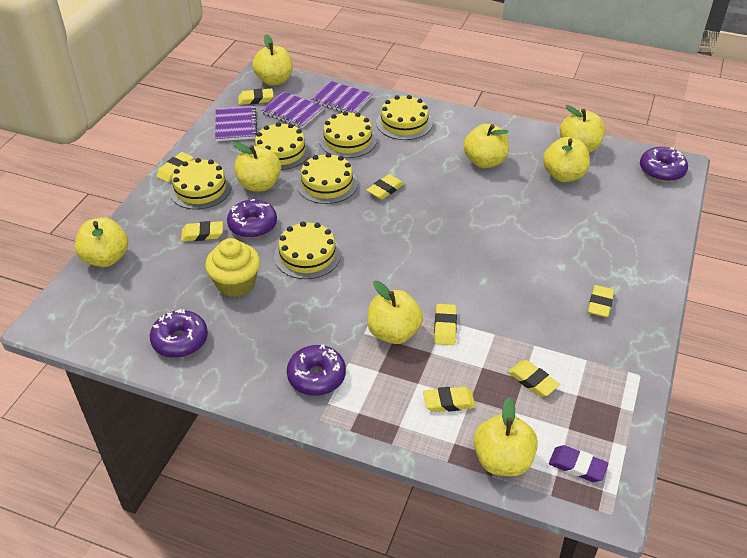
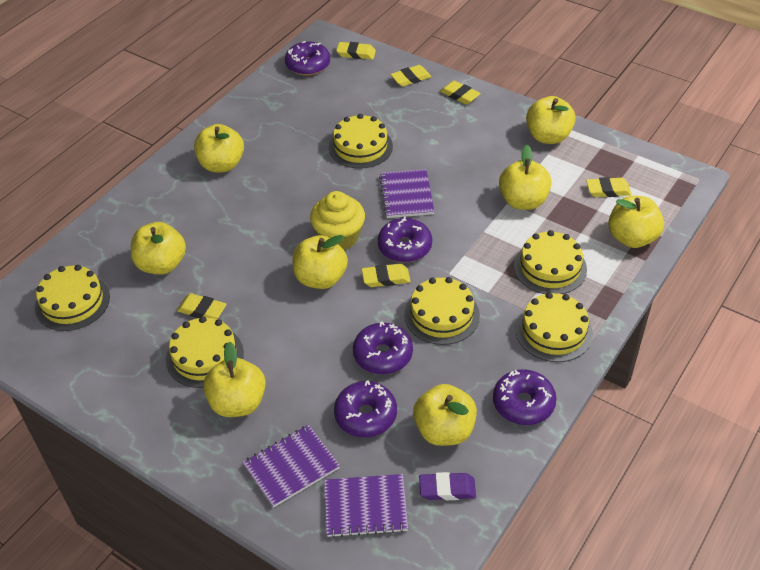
purple donut: 4 -> 5
yellow eraser: 8 -> 6

